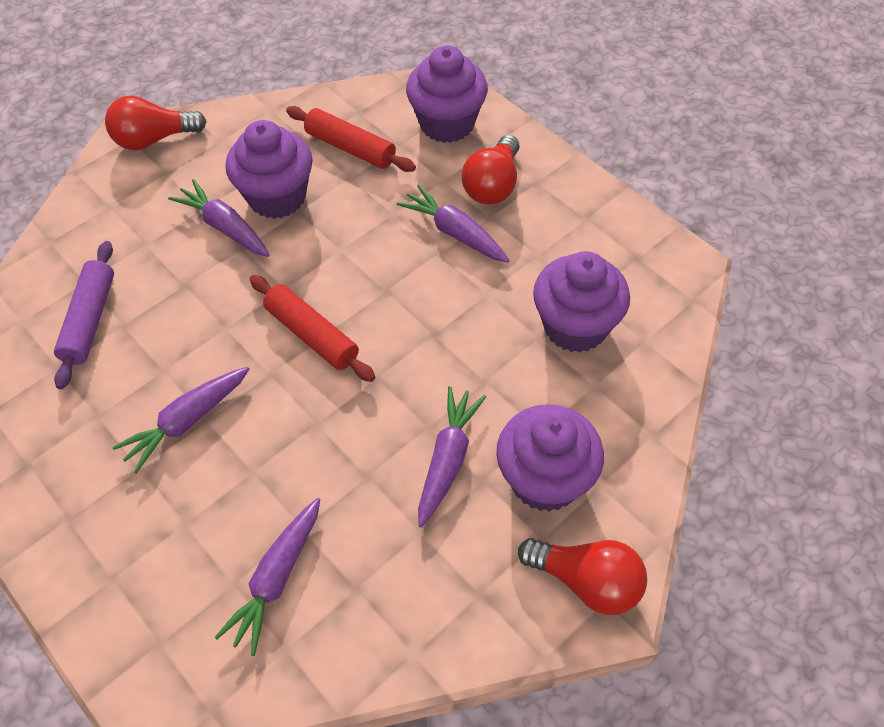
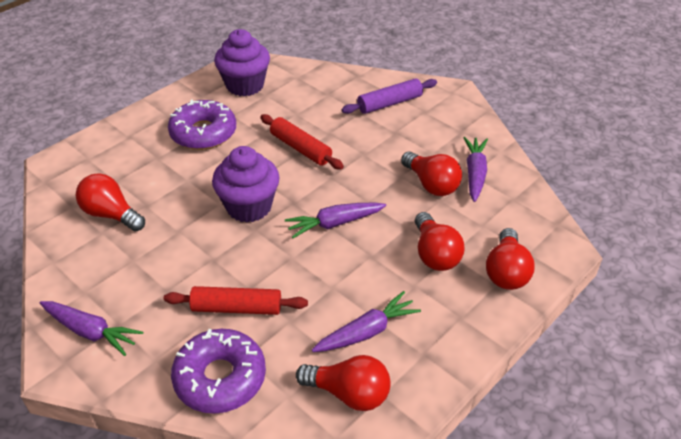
purple carrot: 5 -> 4
purple cupcake: 4 -> 2
purple donut: 0 -> 2
red light bulb: 3 -> 5

